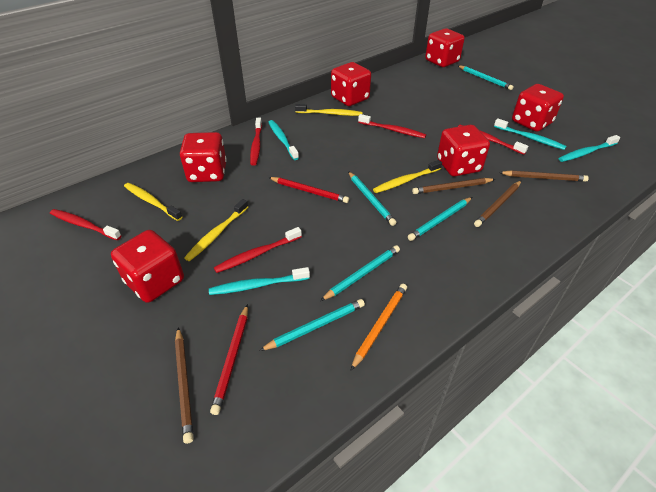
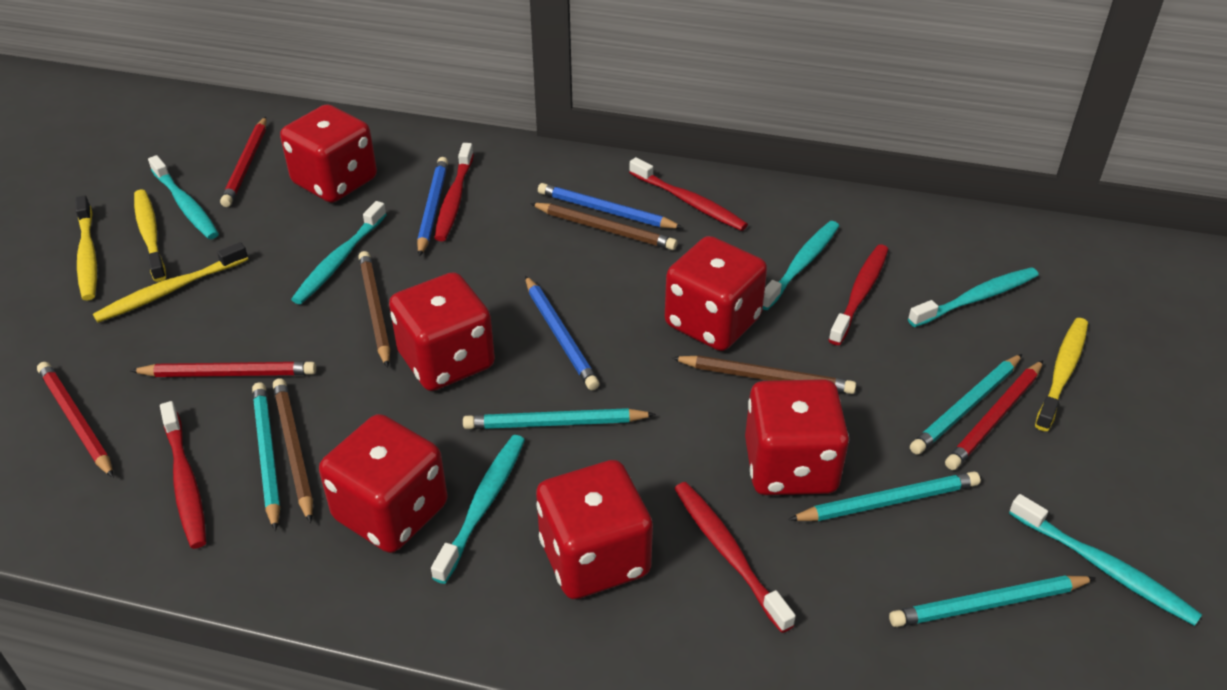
blue pencil: 0 -> 3
orange pencil: 1 -> 0
red pencil: 2 -> 4
turquoise toothbrush: 4 -> 6

